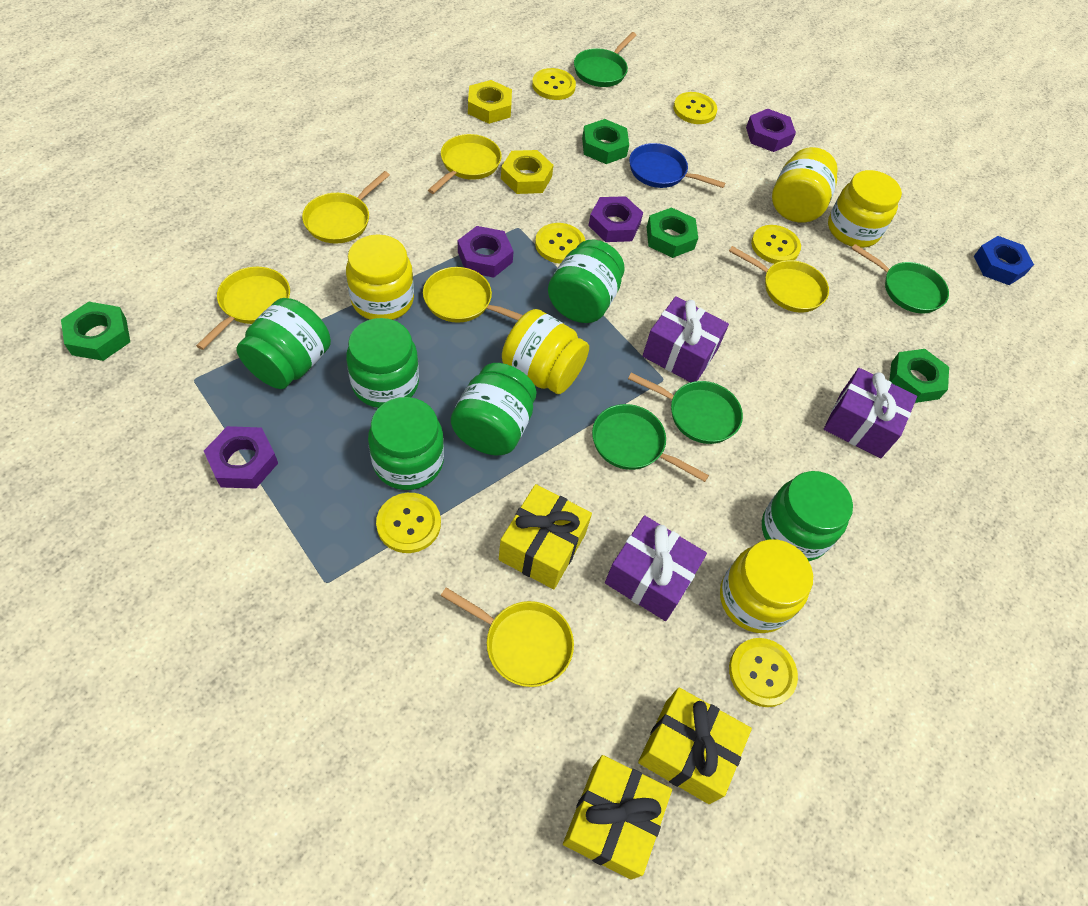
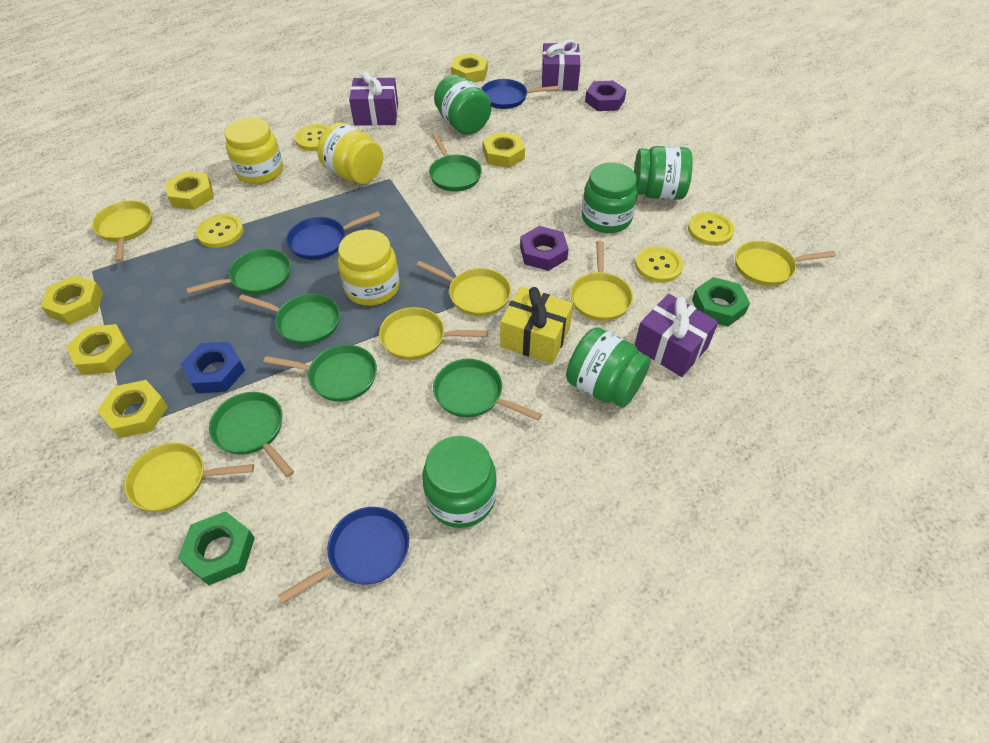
blue pan: 1 -> 3
green jar: 6 -> 5
green nut: 4 -> 2
green pan: 4 -> 6
purple nut: 4 -> 2
yellow button: 6 -> 4
yellow gift: 3 -> 1
yellow jar: 5 -> 3
yellow nut: 2 -> 6

